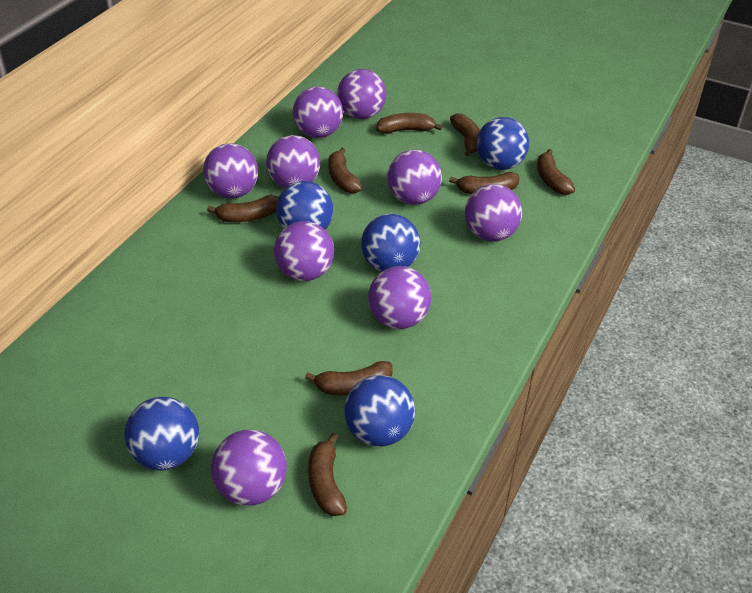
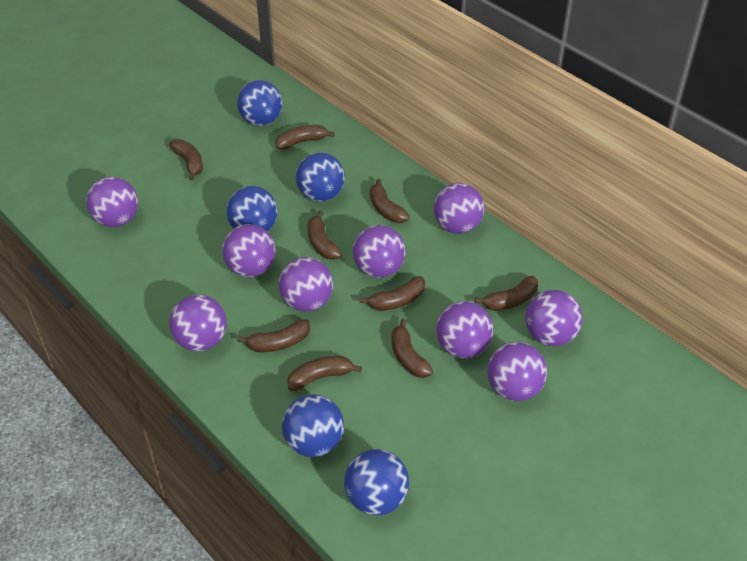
brown banana: 8 -> 9

